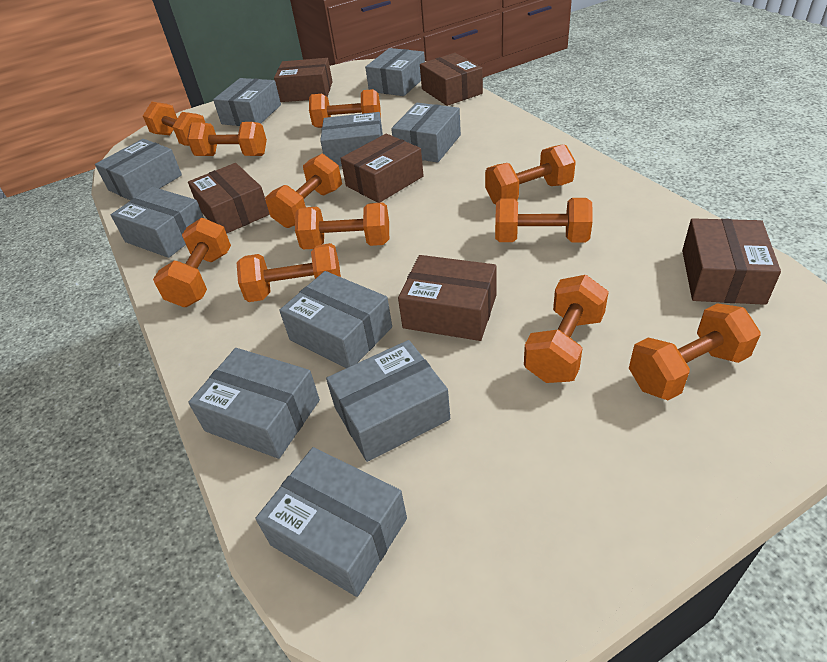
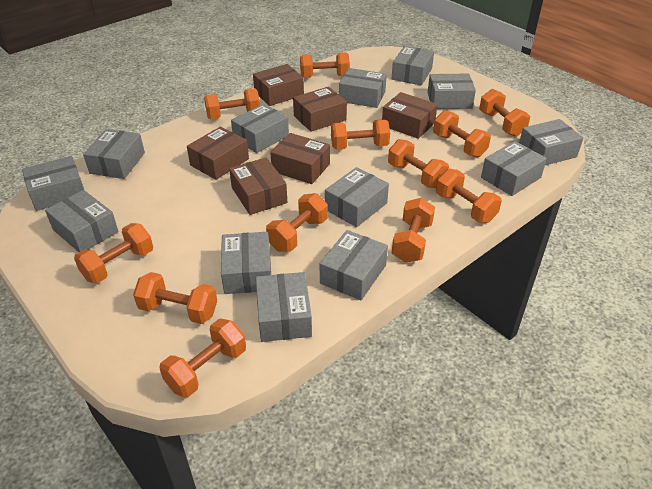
grey box: 10 -> 13
orange dumbbell: 11 -> 12

